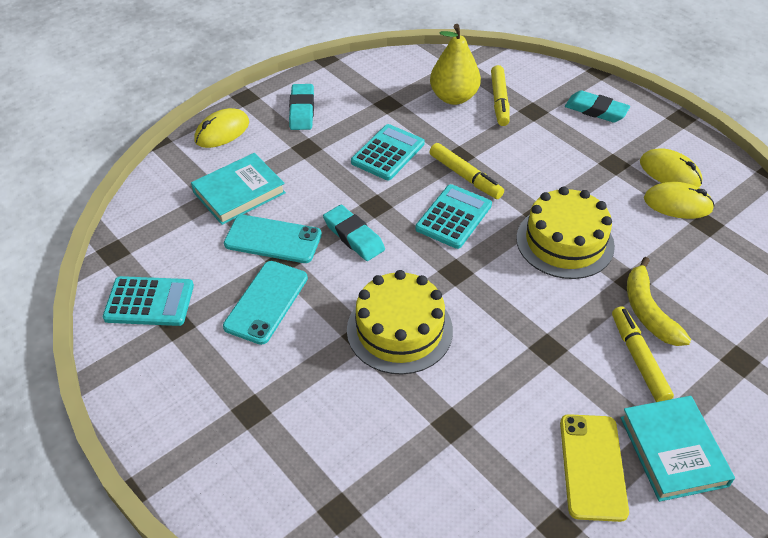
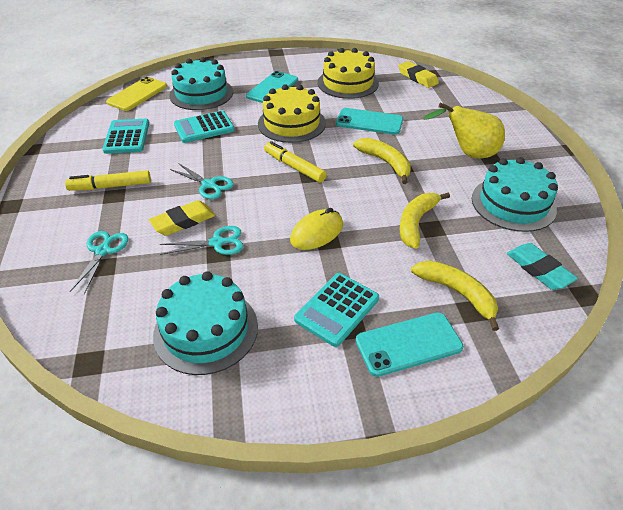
turquoise book: 2 -> 0
turquoise cake: 0 -> 3
turquoise eraser: 3 -> 1
turquoise phone: 2 -> 3
turquoise scissors: 0 -> 3
yellow banana: 1 -> 3
yellow eraser: 0 -> 2
yellow marker: 3 -> 2
yellow mouse: 3 -> 1

